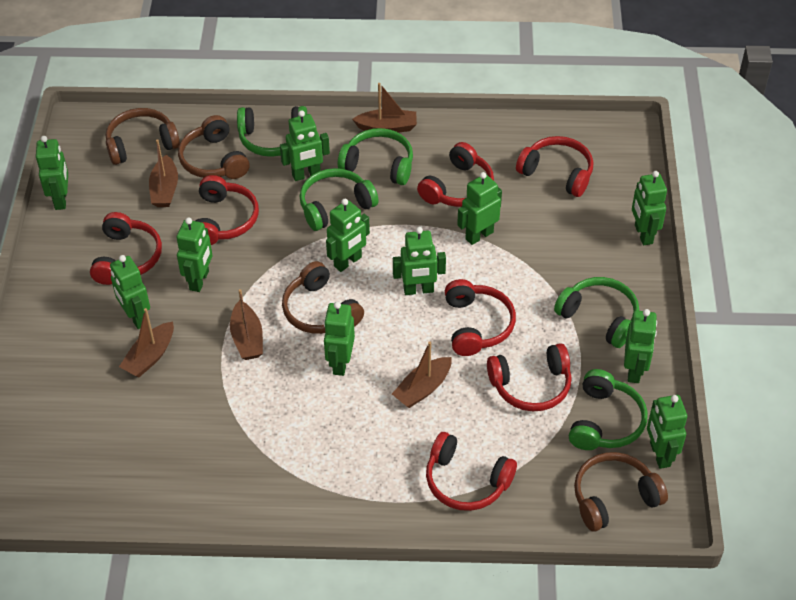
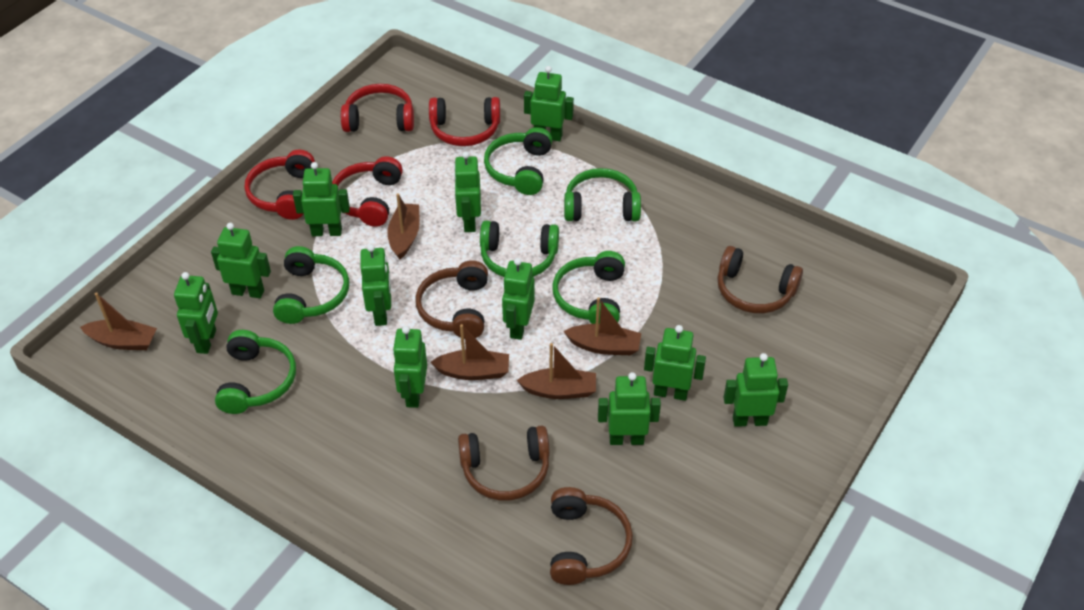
green headphones: 5 -> 6
red headphones: 7 -> 4

